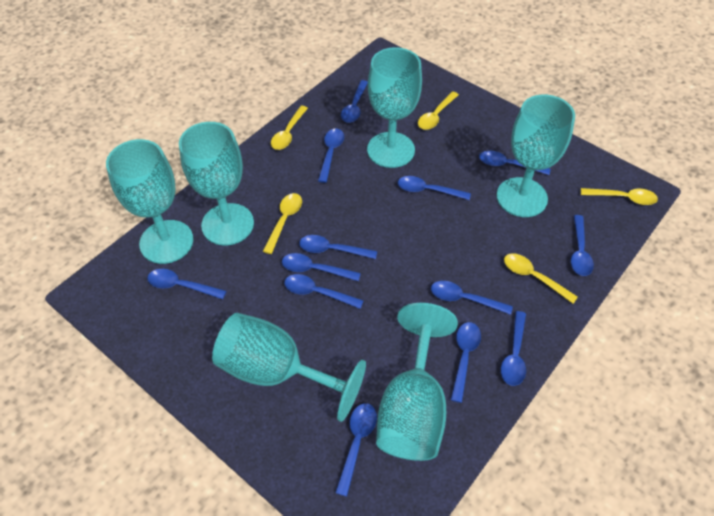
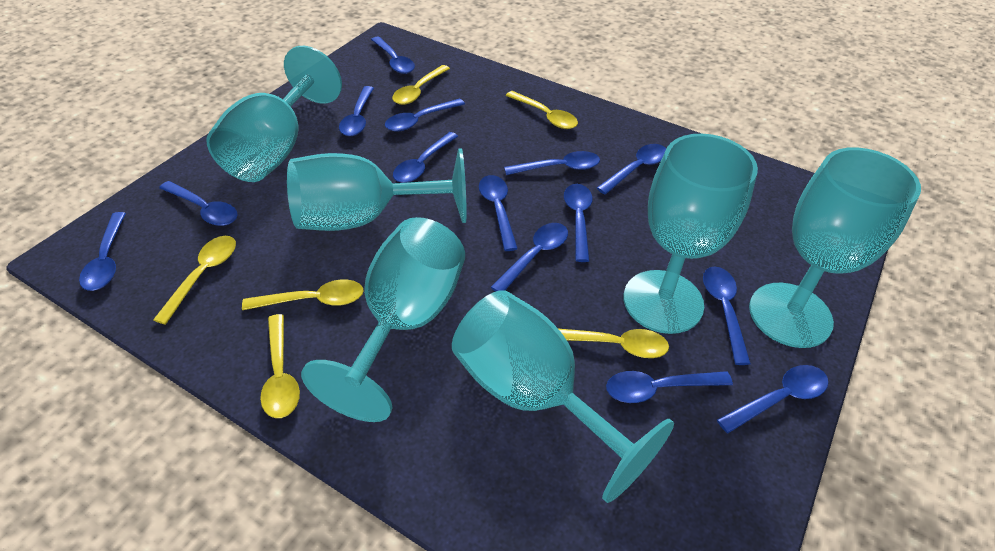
blue spoon: 13 -> 14
yellow spoon: 5 -> 6

